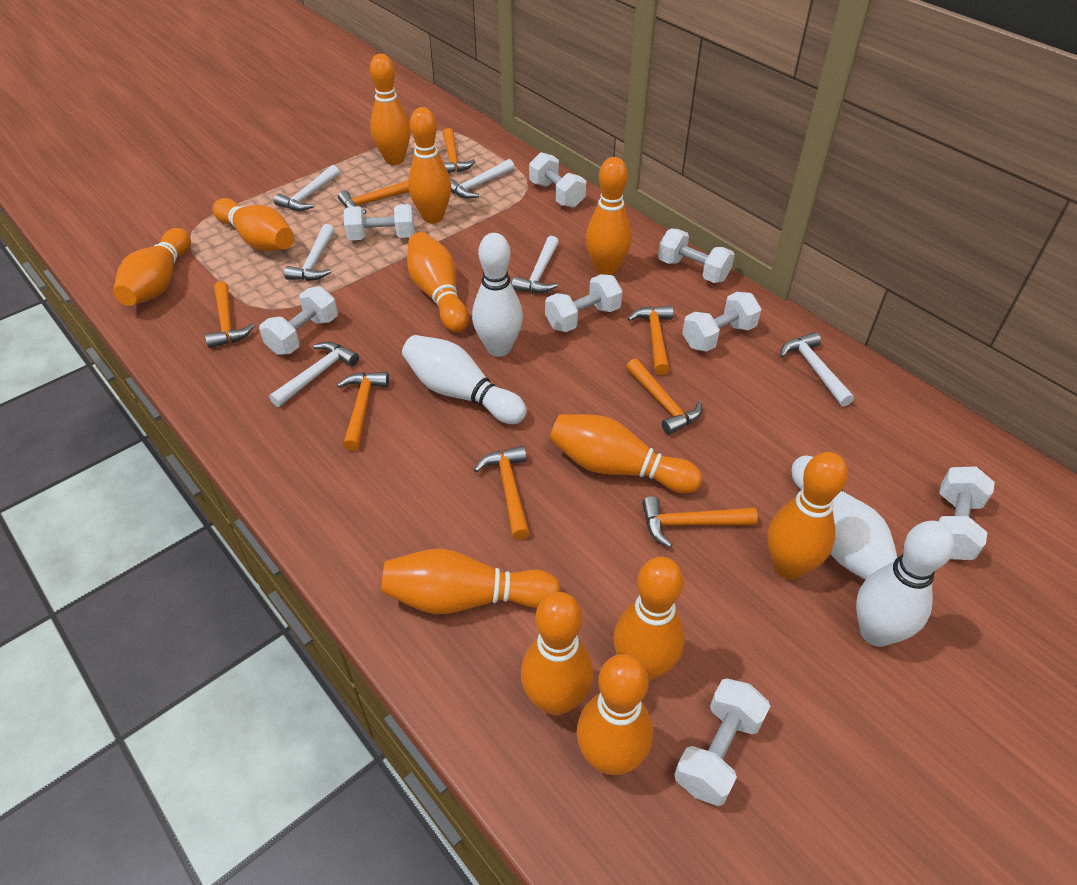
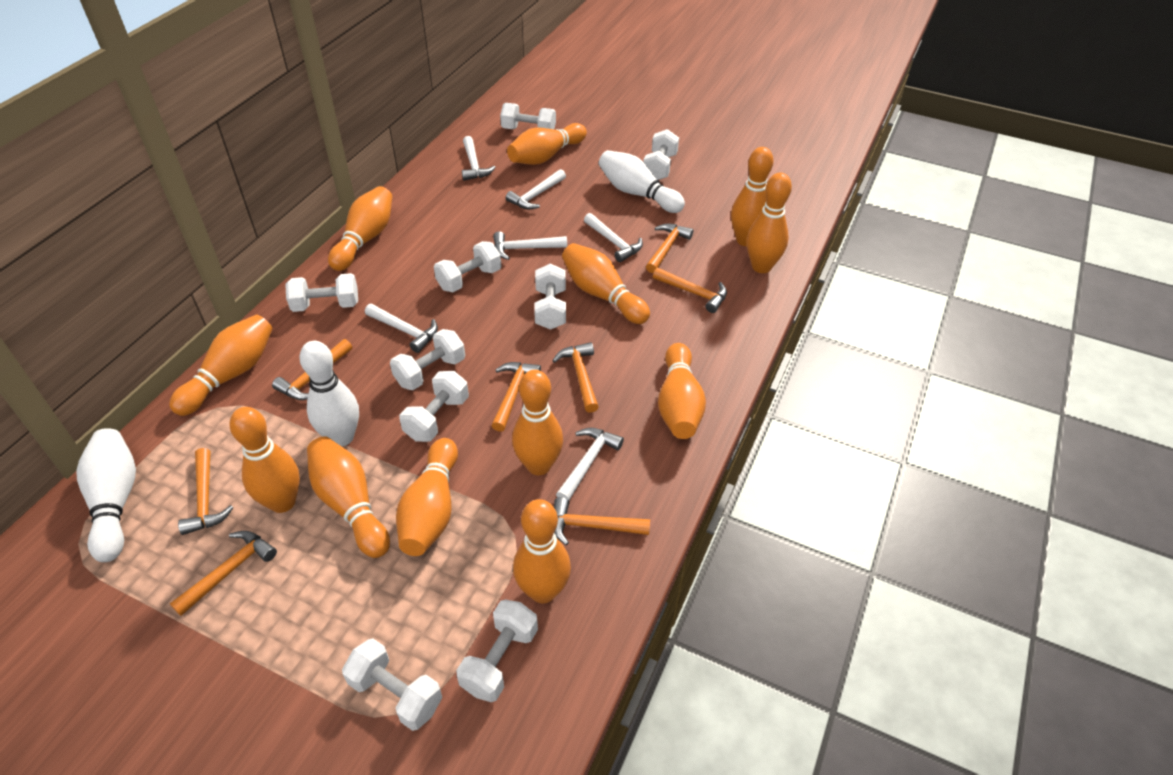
white bowling pin: 4 -> 3
white dumbbell: 8 -> 9

